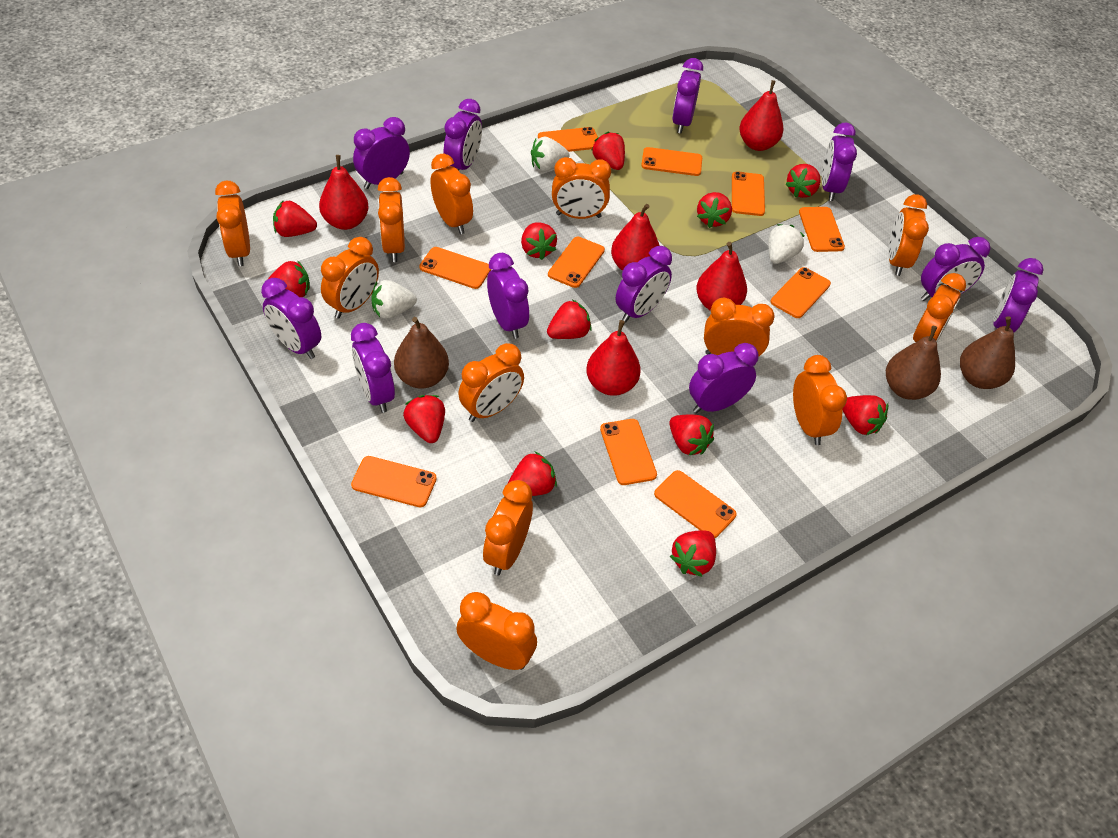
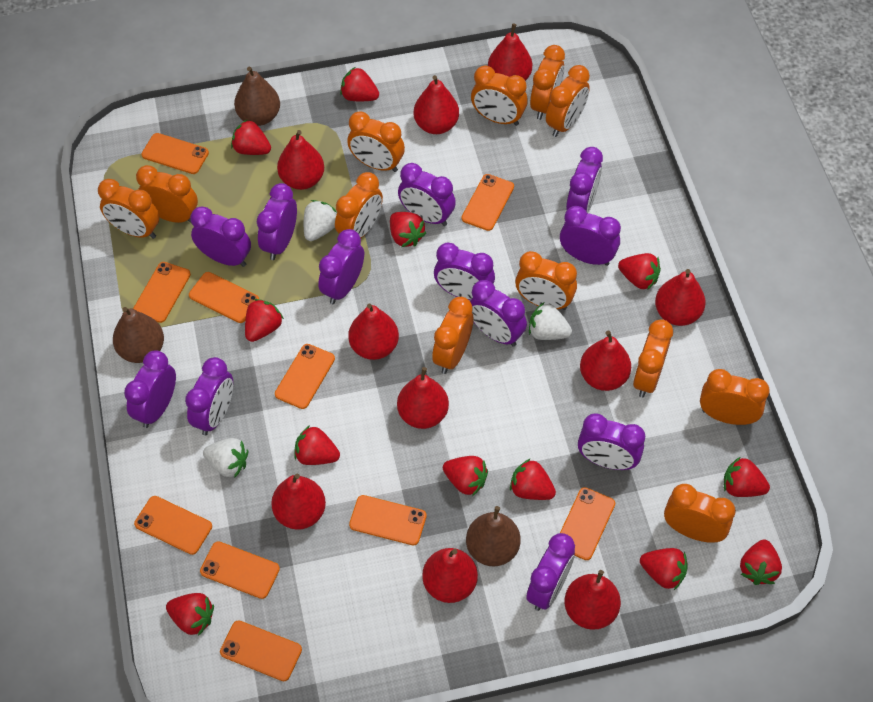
purple clock: 11 -> 12
red pear: 5 -> 10

